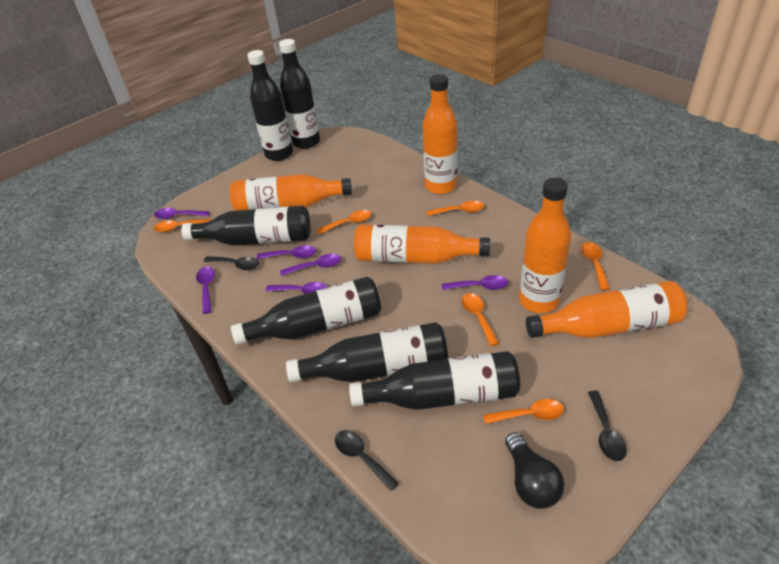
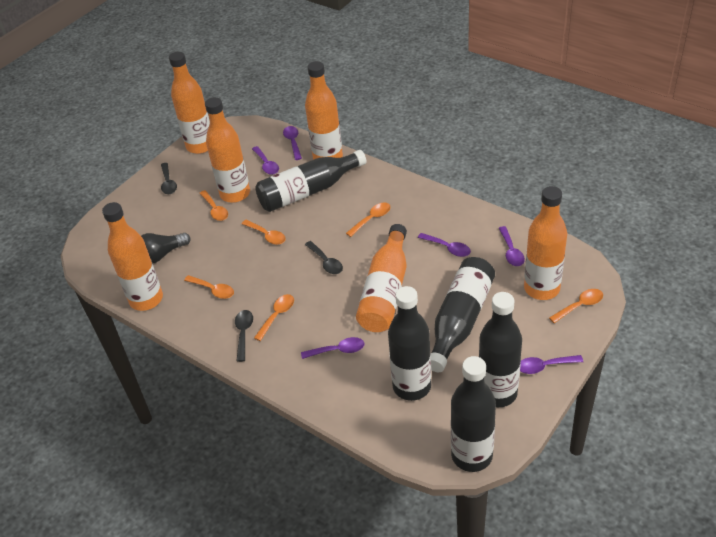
black bottle: 6 -> 5
orange bottle: 5 -> 6

